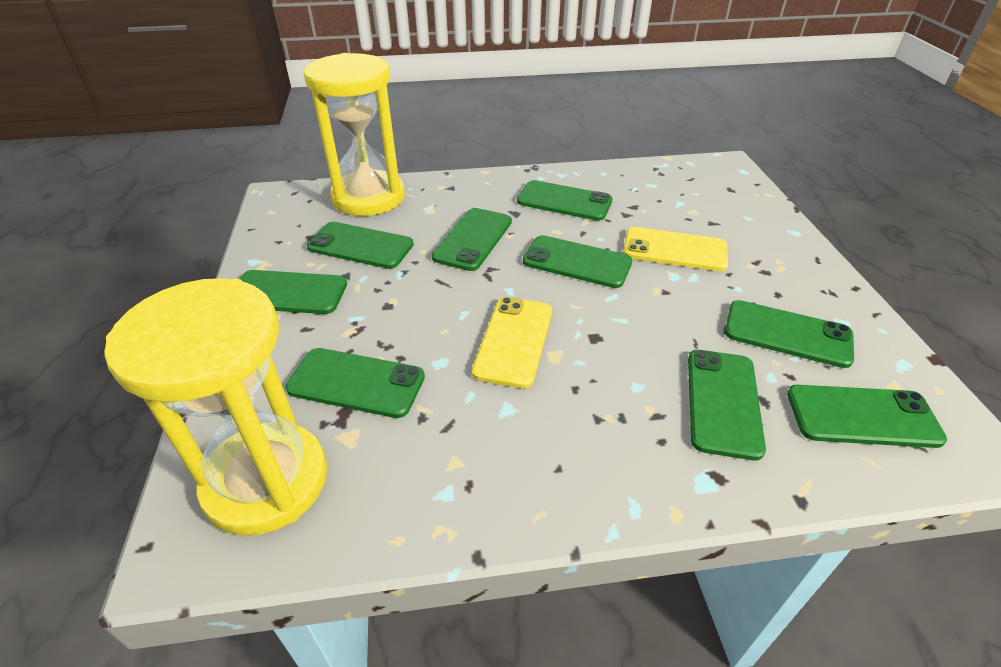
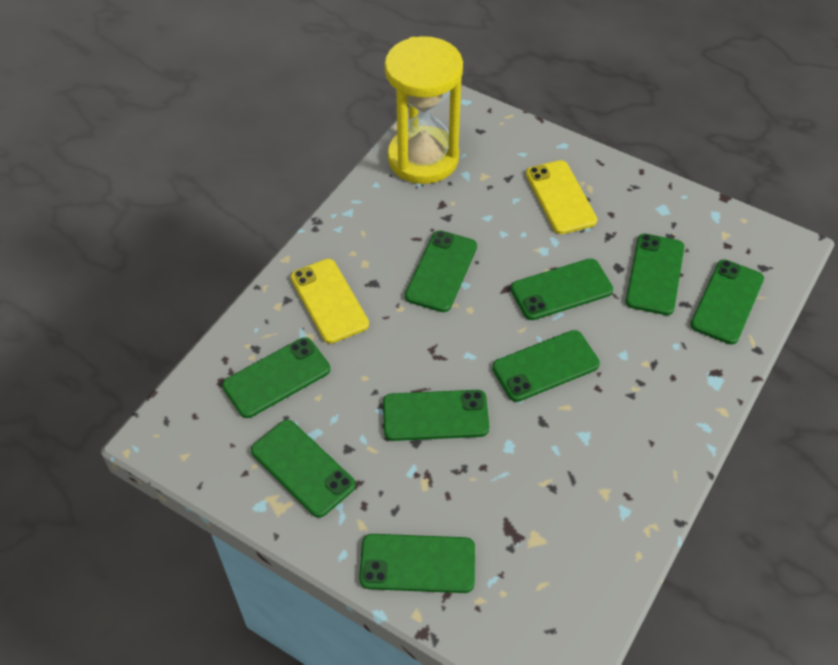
yellow hourglass: 2 -> 1

